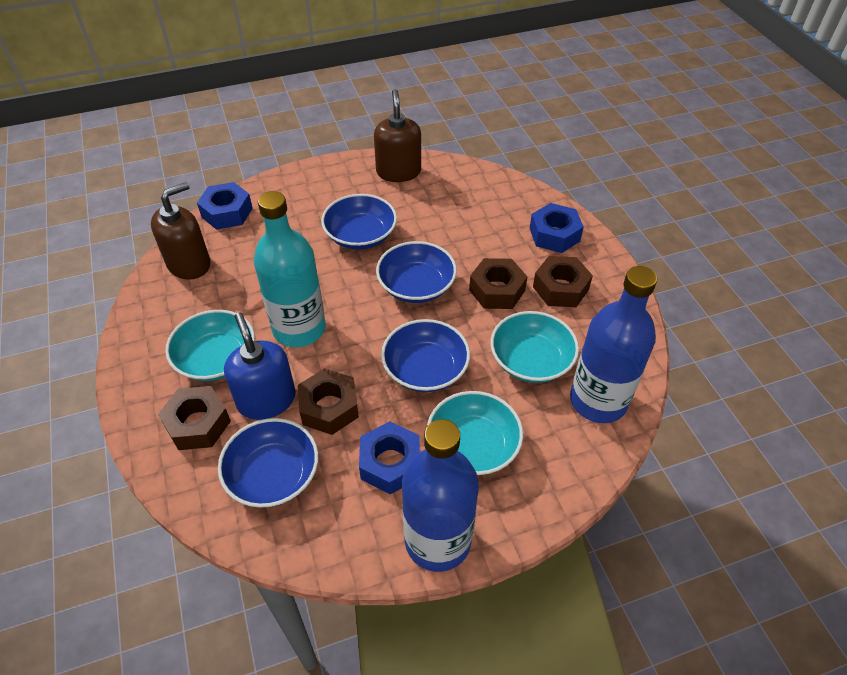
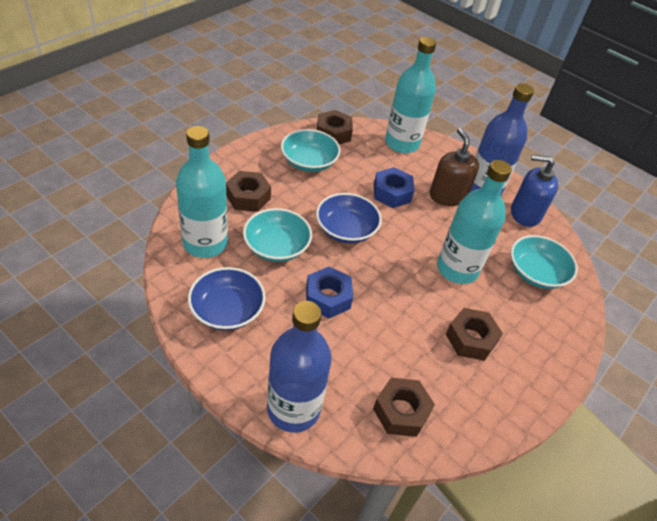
blue bowl: 4 -> 2
blue nut: 3 -> 2
brown soap dispenser: 2 -> 1
turquoise bottle: 1 -> 3

